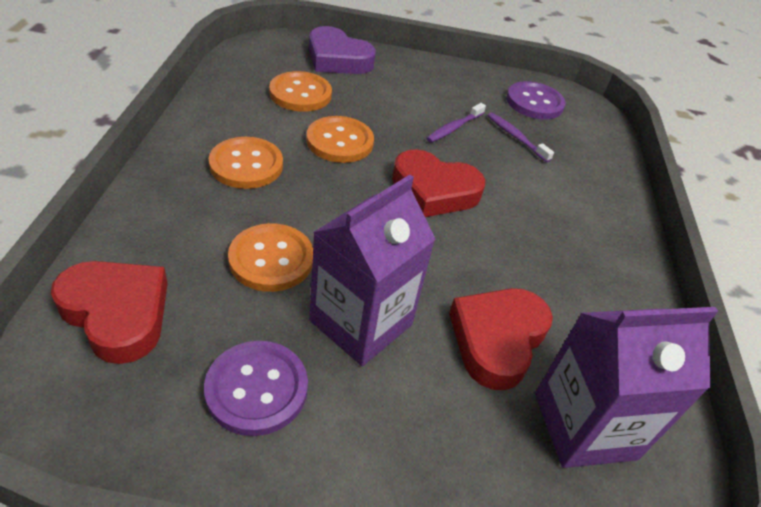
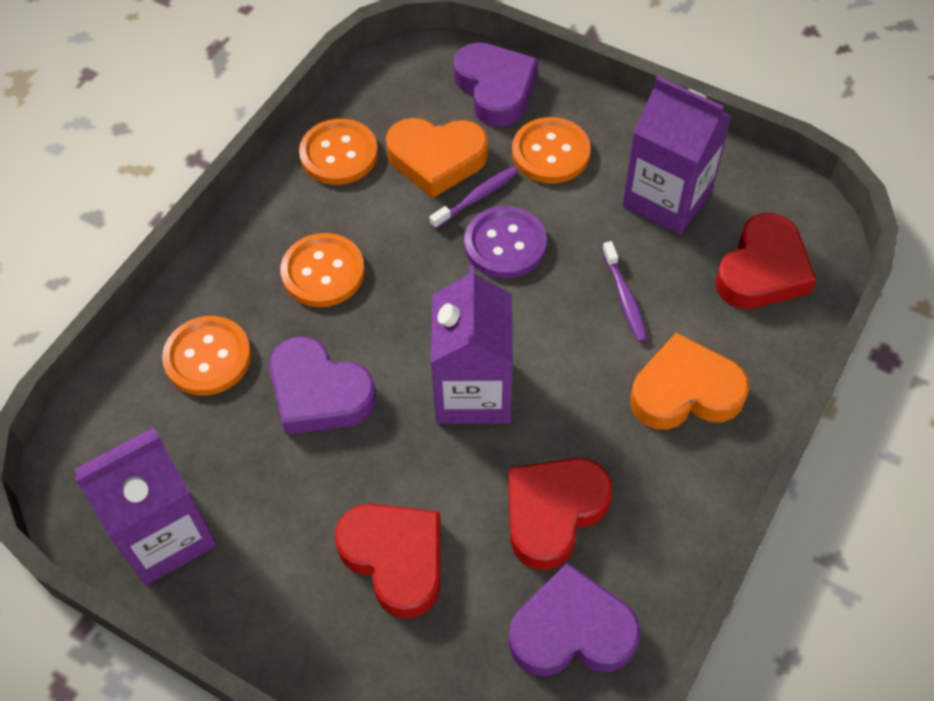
orange heart: 0 -> 2
purple button: 2 -> 1
purple carton: 2 -> 3
purple heart: 1 -> 3

